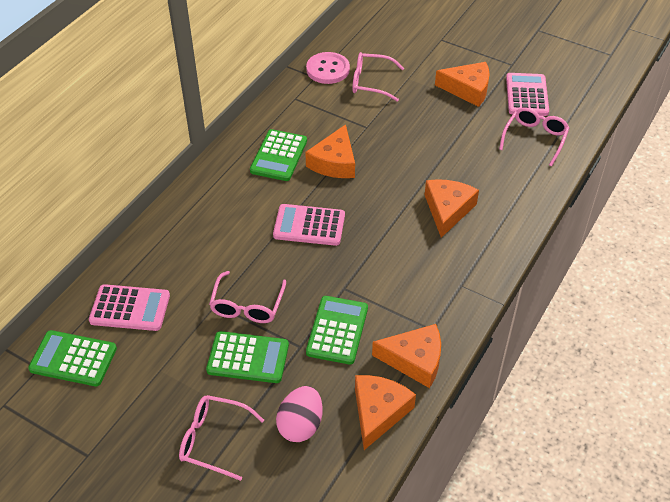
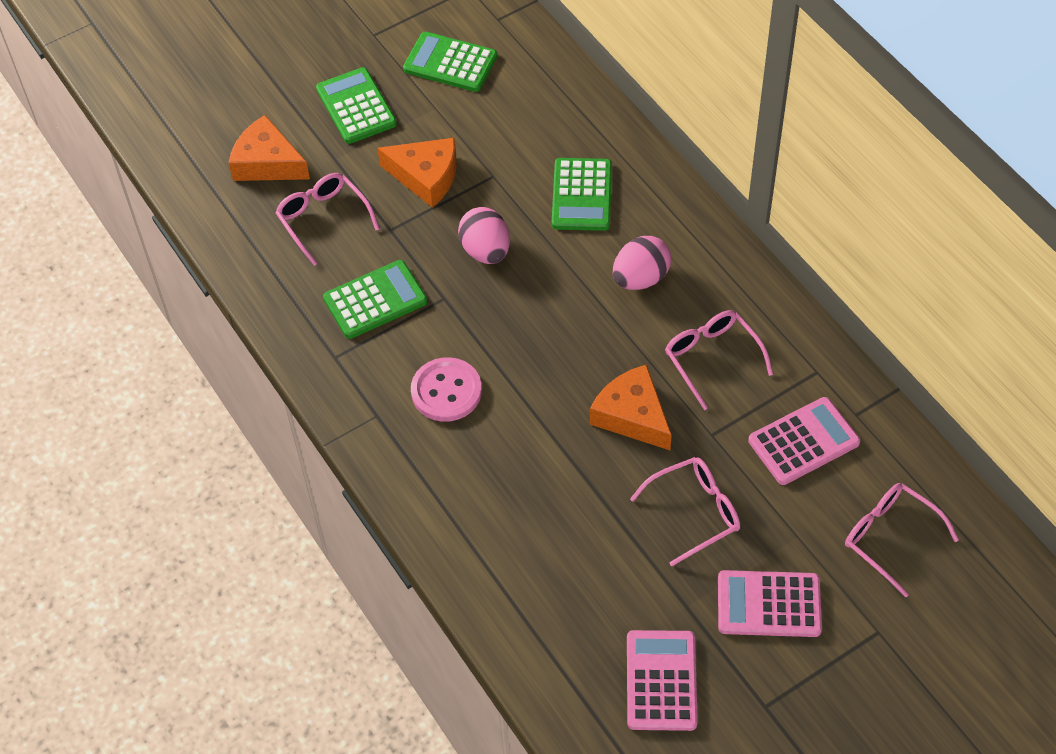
orange cheese: 5 -> 3
pink egg: 1 -> 2

